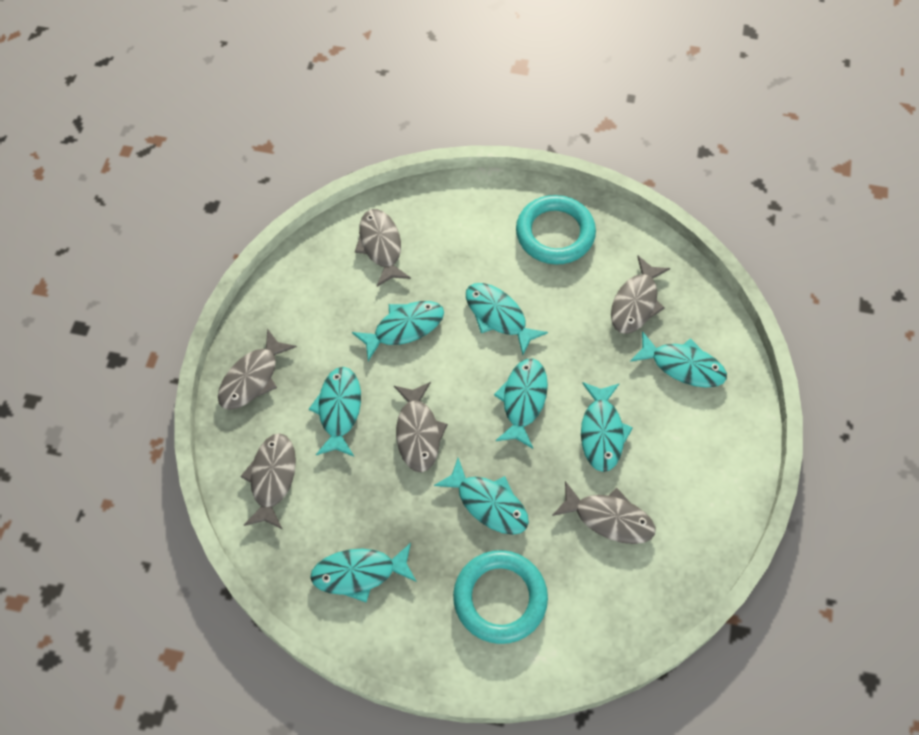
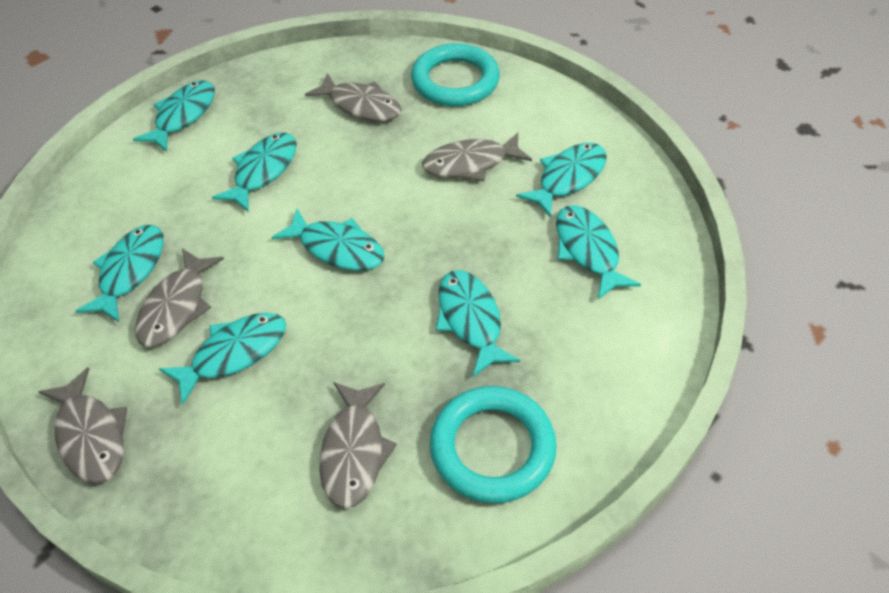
grey fish: 6 -> 5

